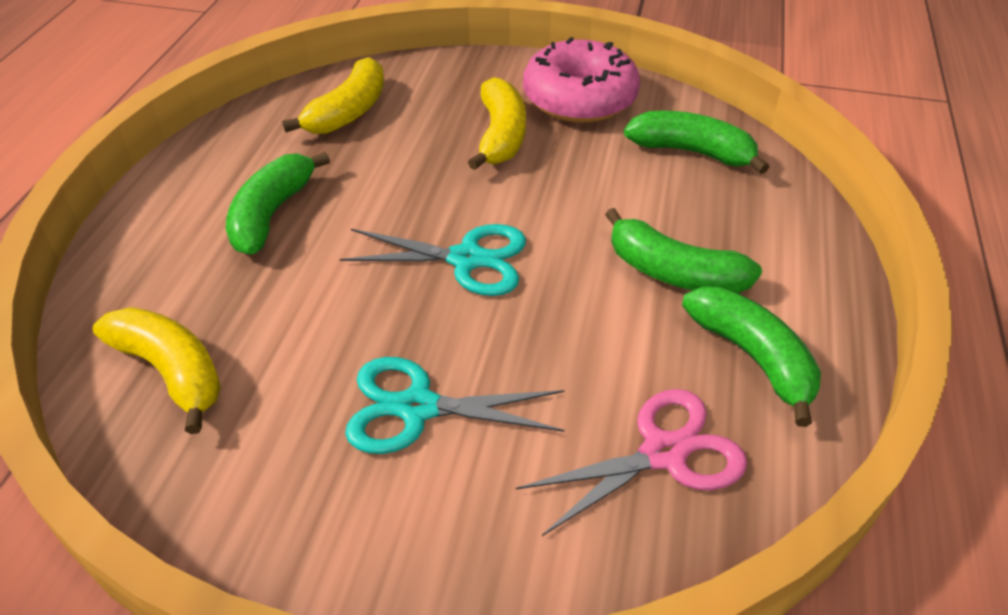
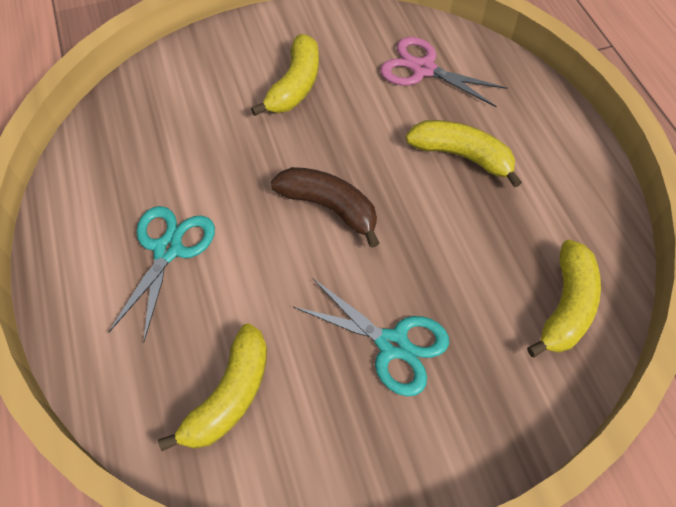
brown banana: 0 -> 1
green banana: 4 -> 0
pink donut: 1 -> 0
yellow banana: 3 -> 4

